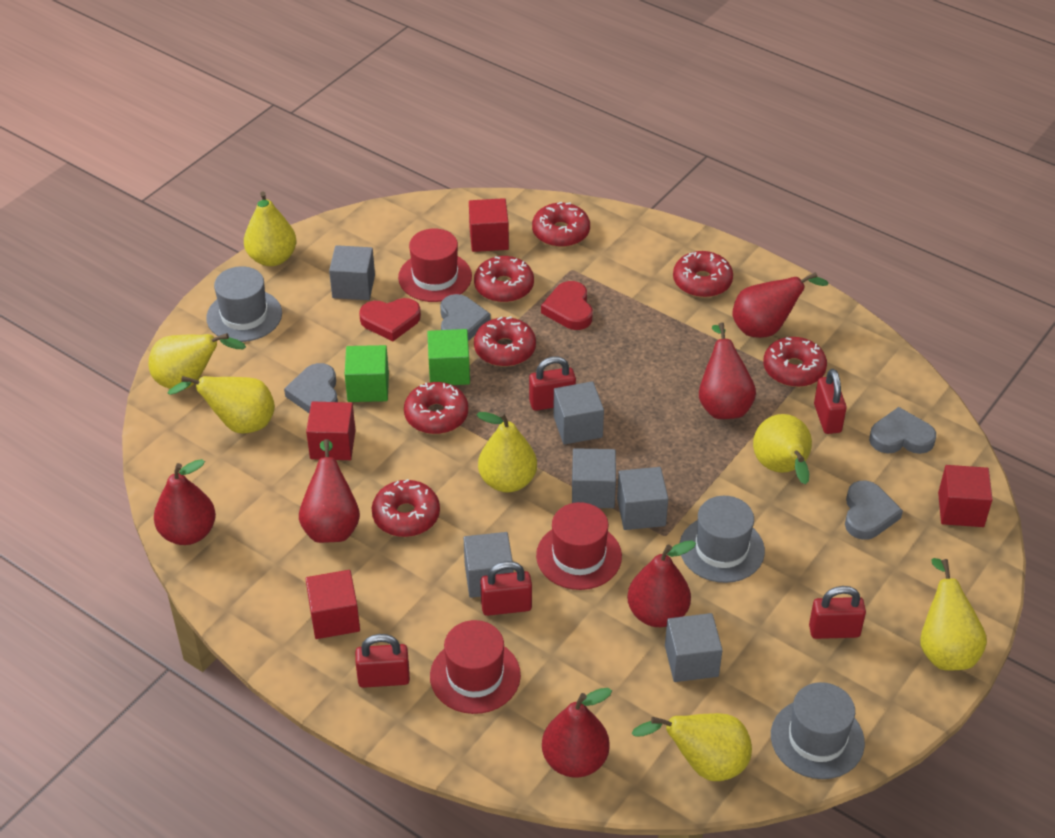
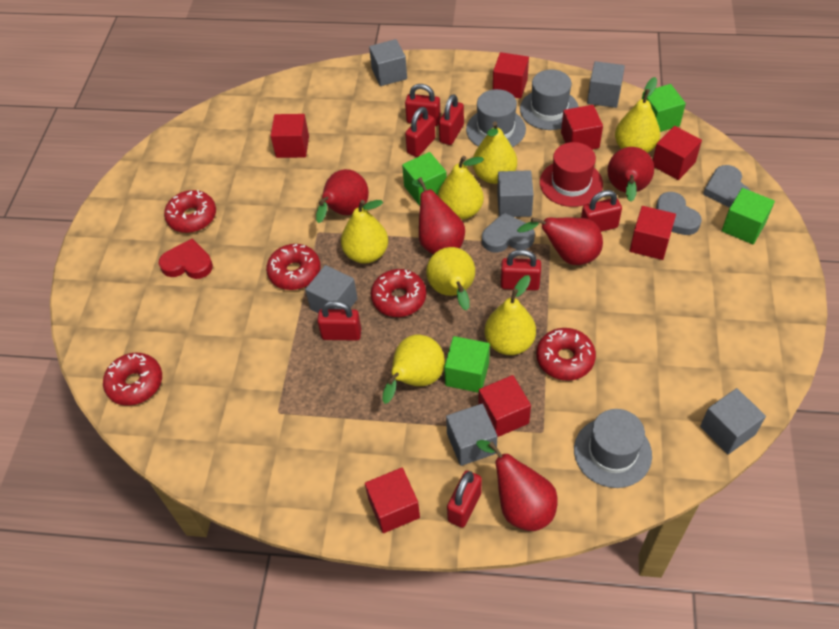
green cube: 2 -> 4
grey heart: 4 -> 3
red cube: 4 -> 7
red donut: 7 -> 5
red hat: 3 -> 1
red heart: 2 -> 1
red padlock: 5 -> 7
red pear: 6 -> 5

